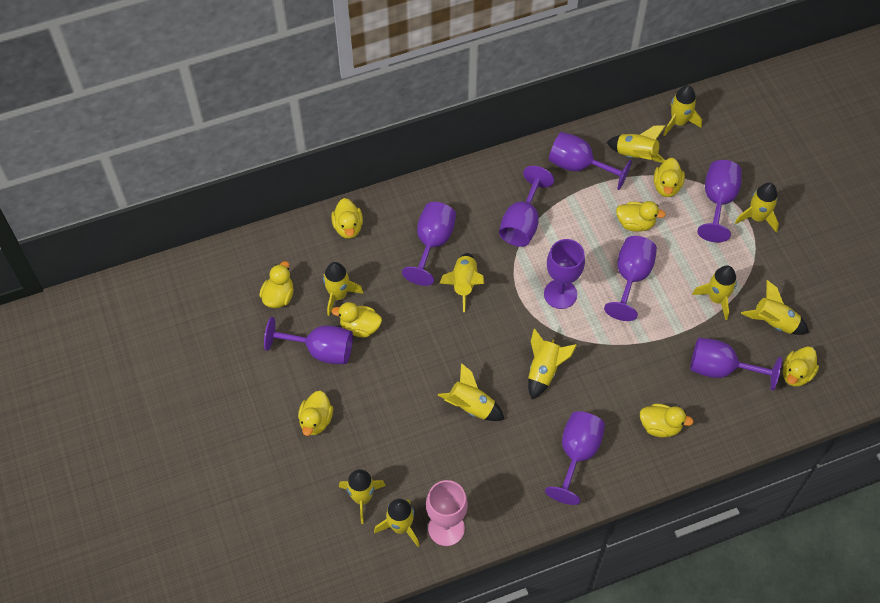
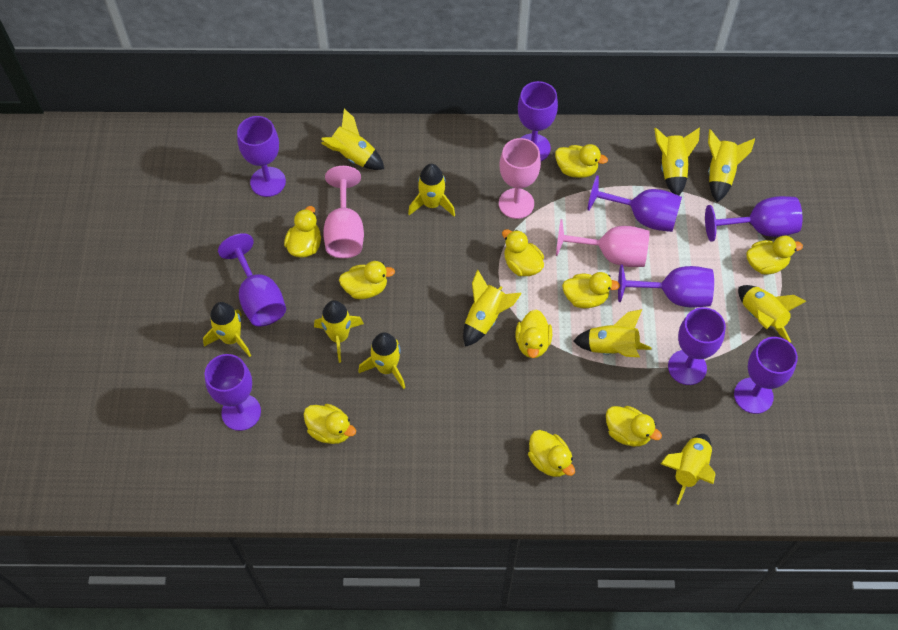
pink goblet: 1 -> 3
yellow duck: 8 -> 10

